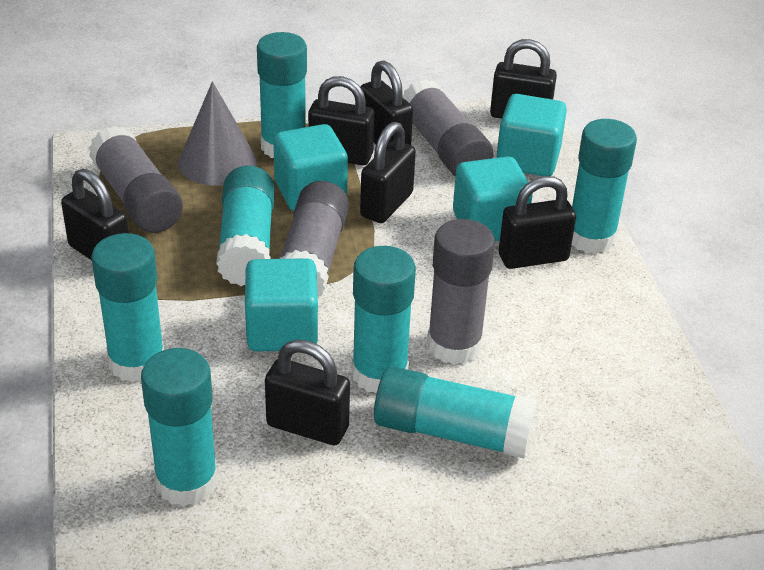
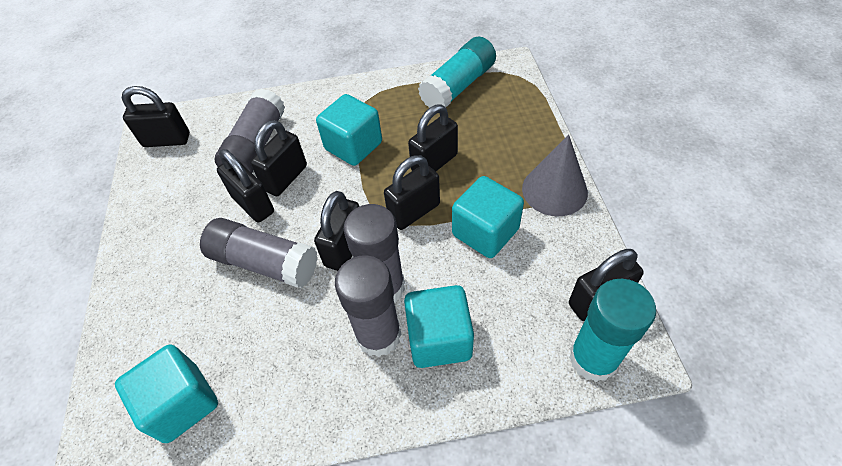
turquoise glue stick: 7 -> 2

